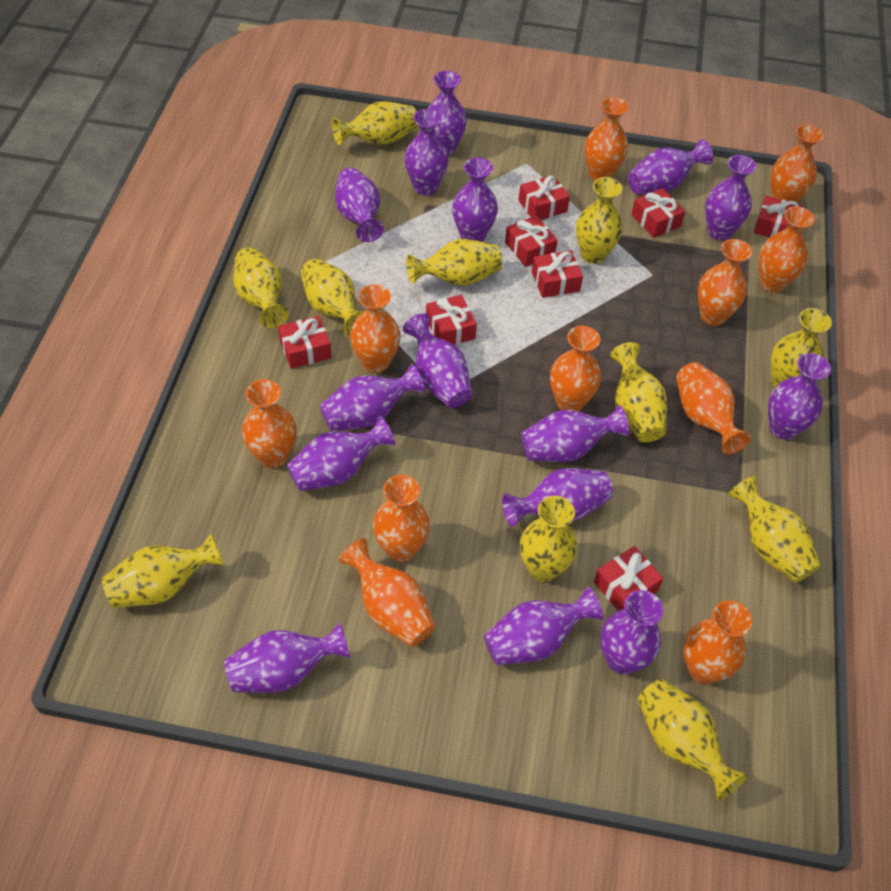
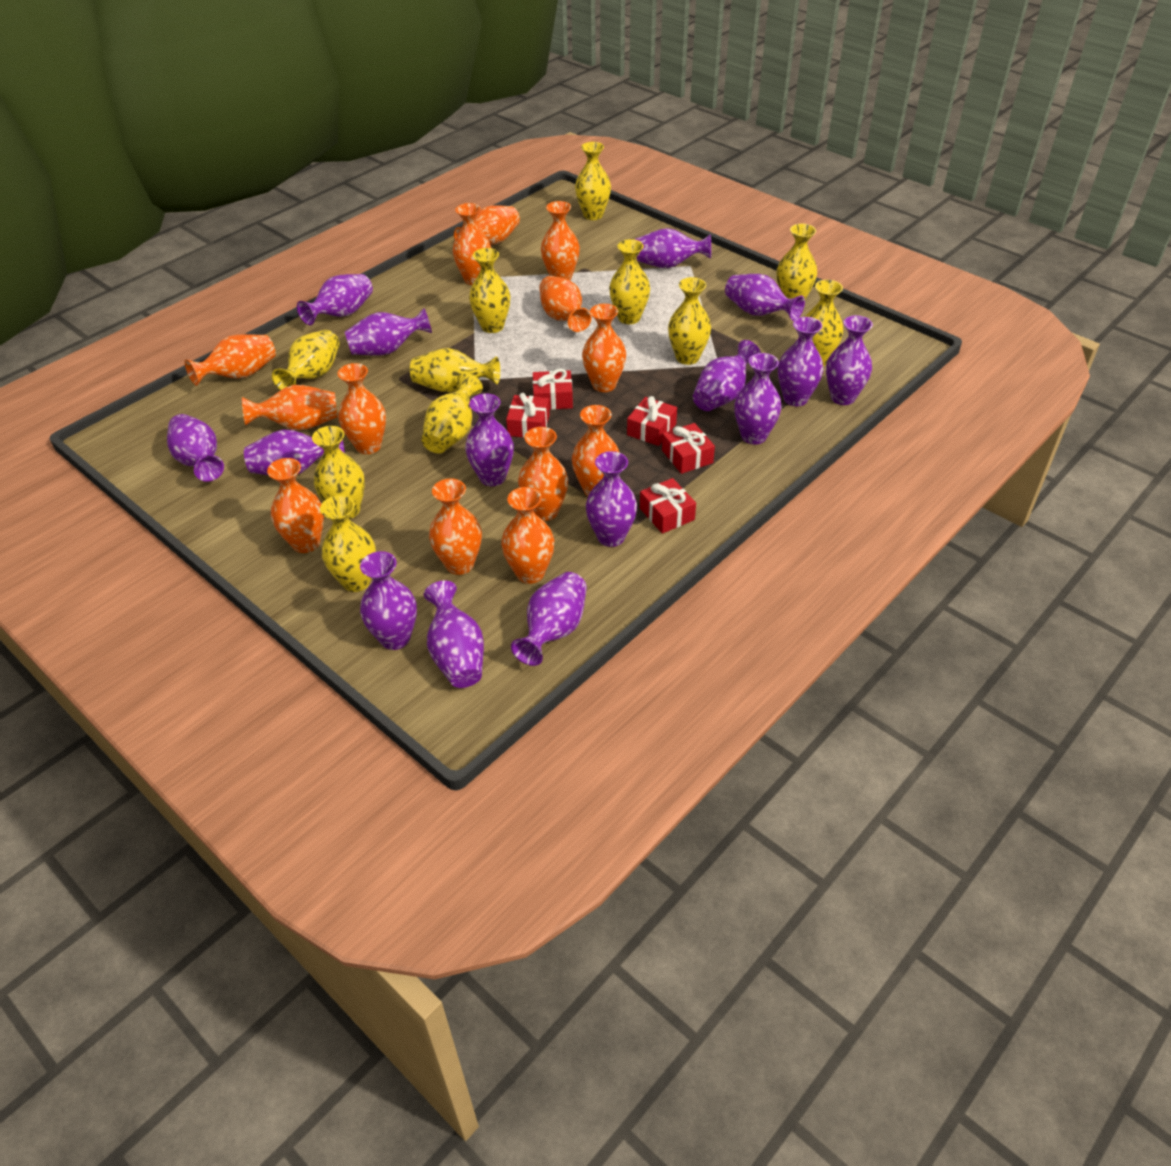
orange vase: 11 -> 13
red gift: 8 -> 5

